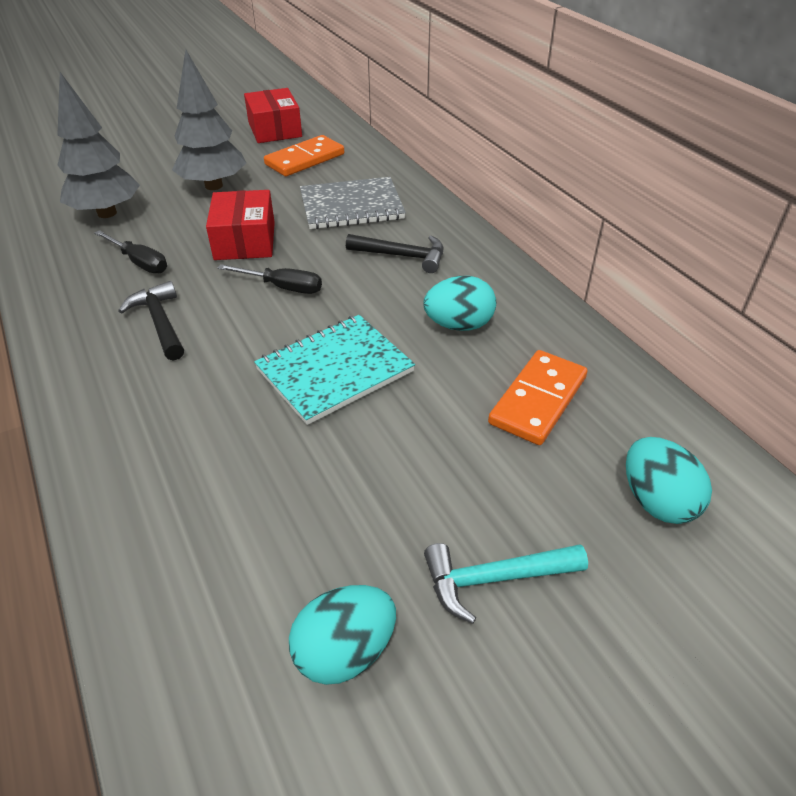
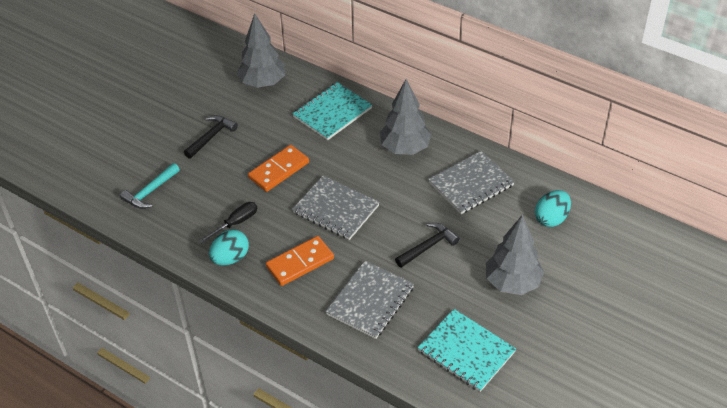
black screwdriver: 2 -> 1
grey notebook: 1 -> 3
grey tree: 2 -> 3
red box: 2 -> 0
turquoise egg: 3 -> 2
turquoise notebook: 1 -> 2

